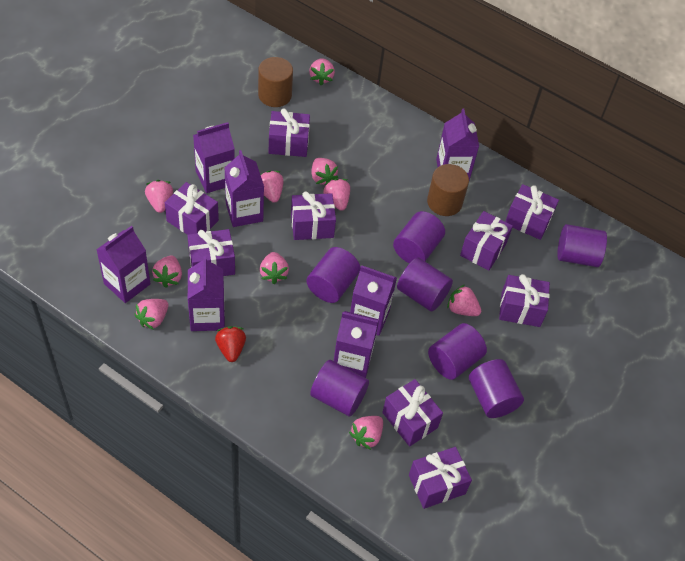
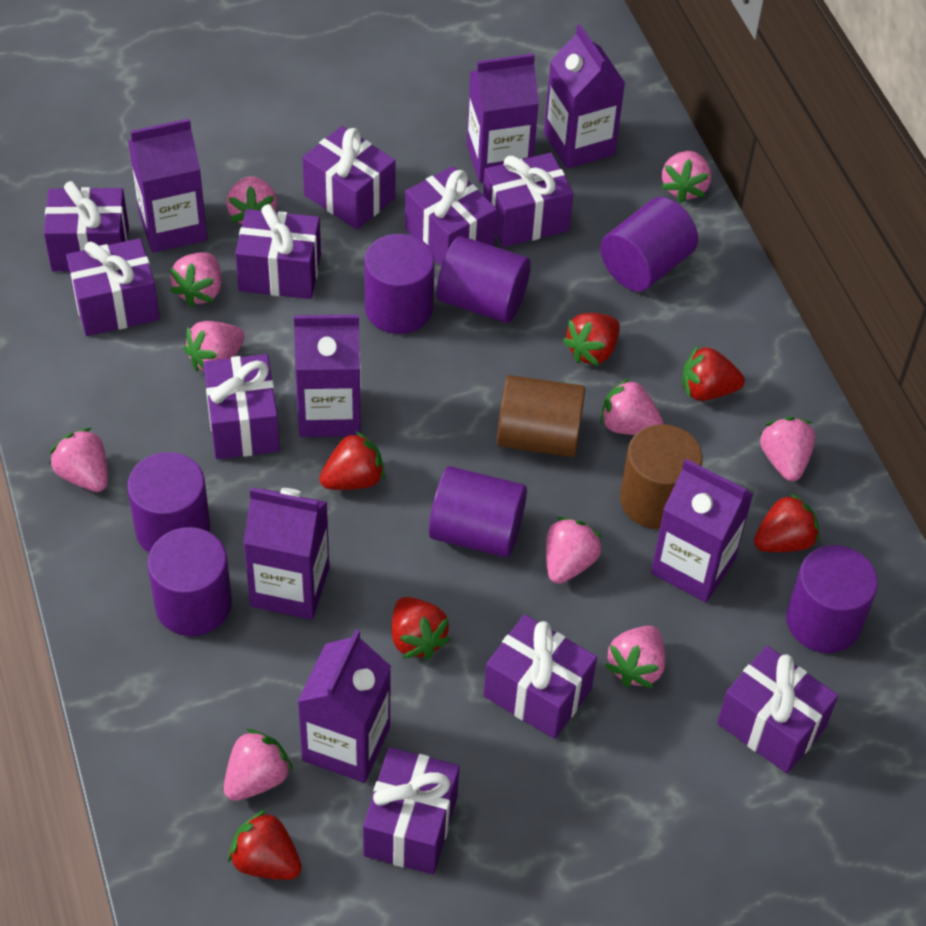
purple gift: 9 -> 10
red strawberry: 1 -> 6

